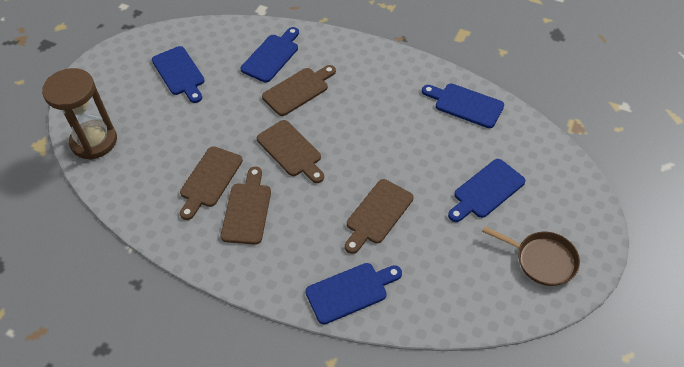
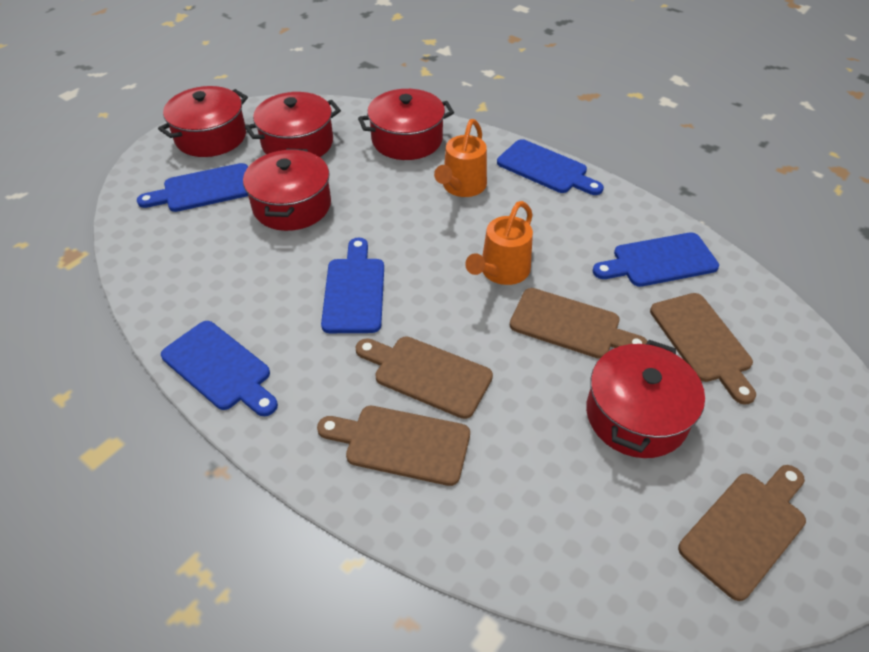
brown hourglass: 1 -> 0
brown pan: 1 -> 0
orange watering can: 0 -> 2
red pot: 0 -> 5

